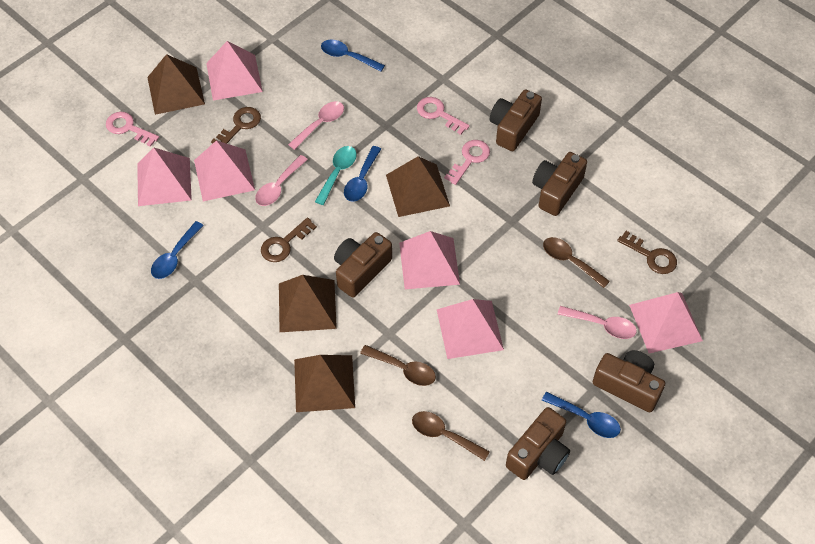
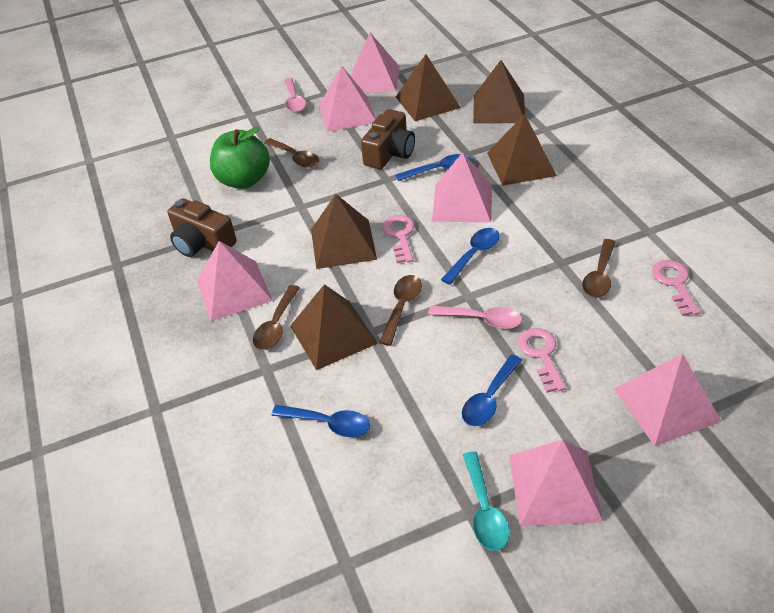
brown camera: 5 -> 2
brown key: 3 -> 0
brown pyramid: 4 -> 5
brown spoon: 3 -> 4
green apple: 0 -> 1
pink spoon: 3 -> 2

